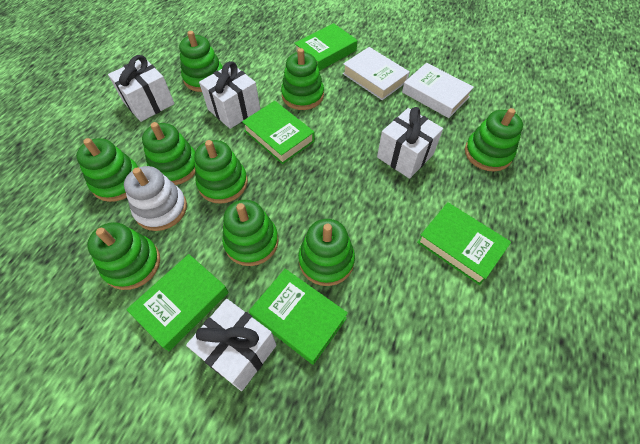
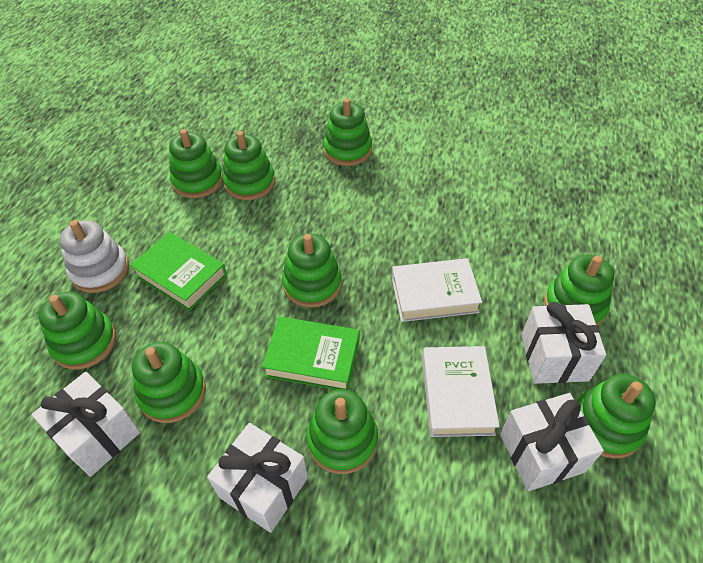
green book: 5 -> 2

